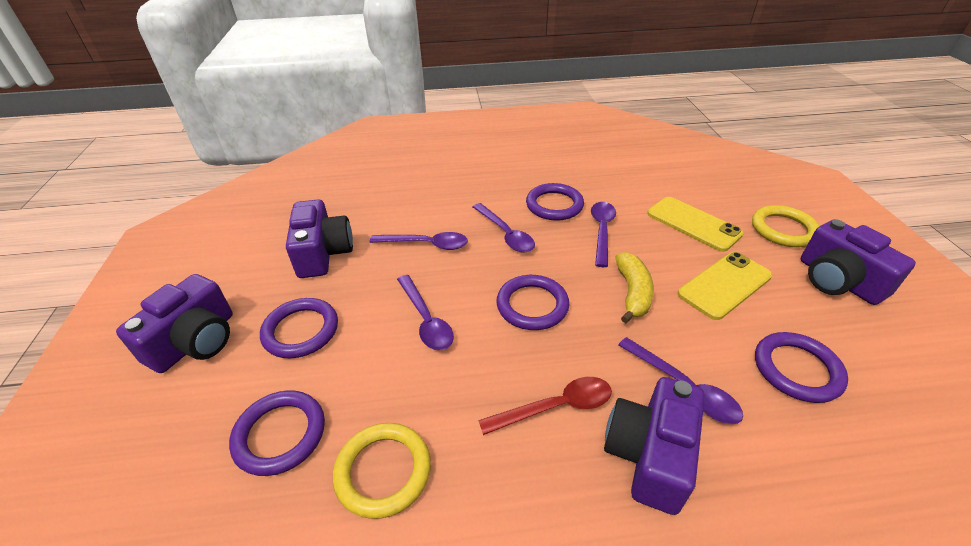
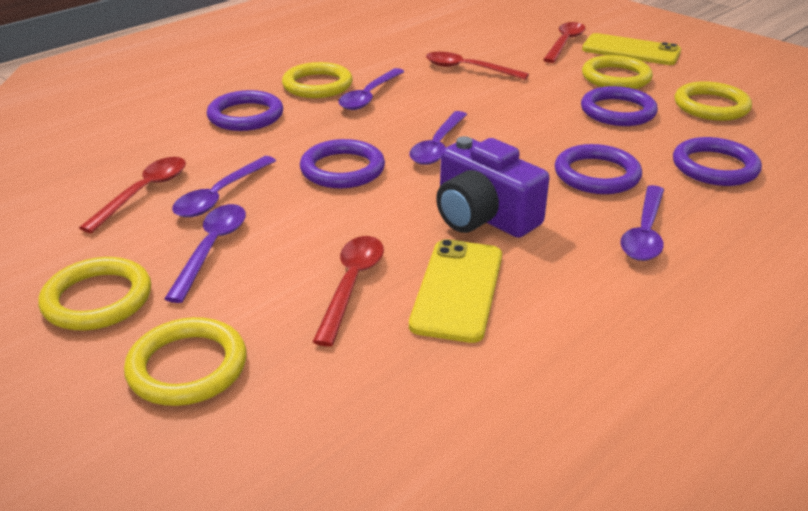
purple camera: 4 -> 1
red spoon: 1 -> 4
yellow banana: 1 -> 0
yellow ring: 2 -> 5

